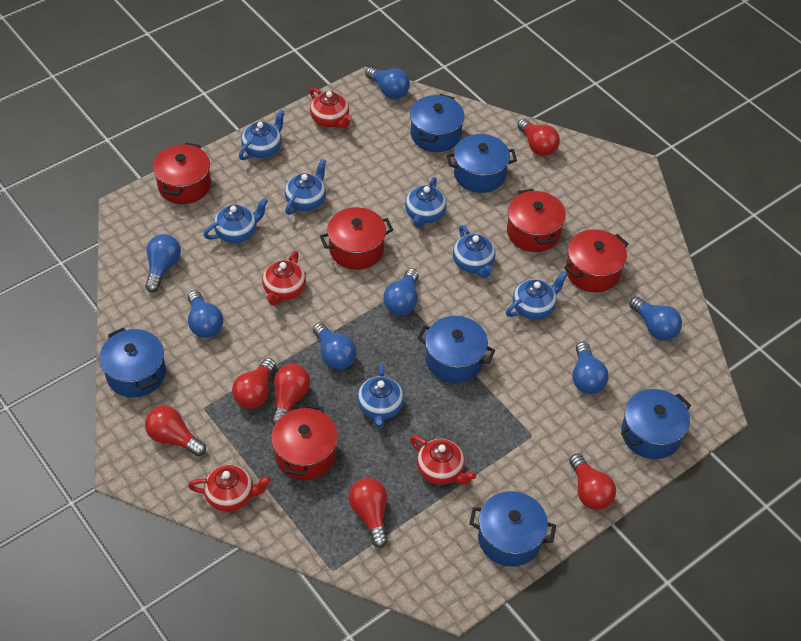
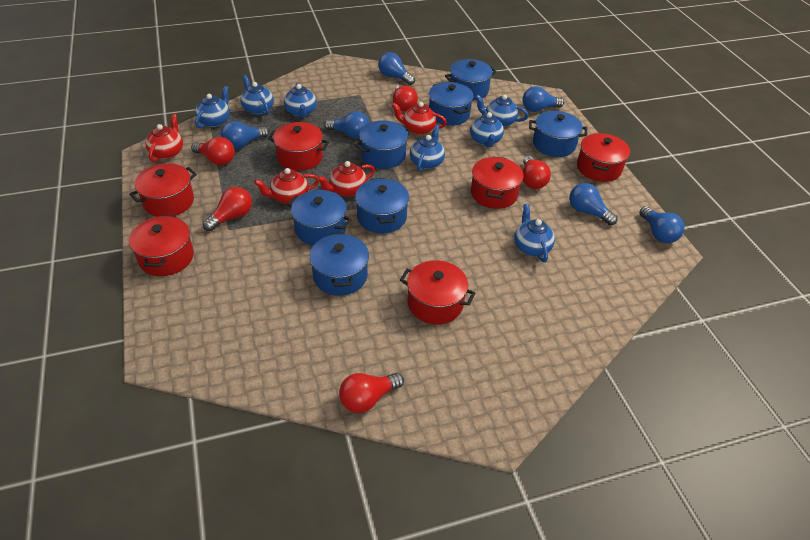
blue light bulb: 7 -> 6
blue pot: 6 -> 7
red light bulb: 6 -> 5
red pot: 5 -> 6

